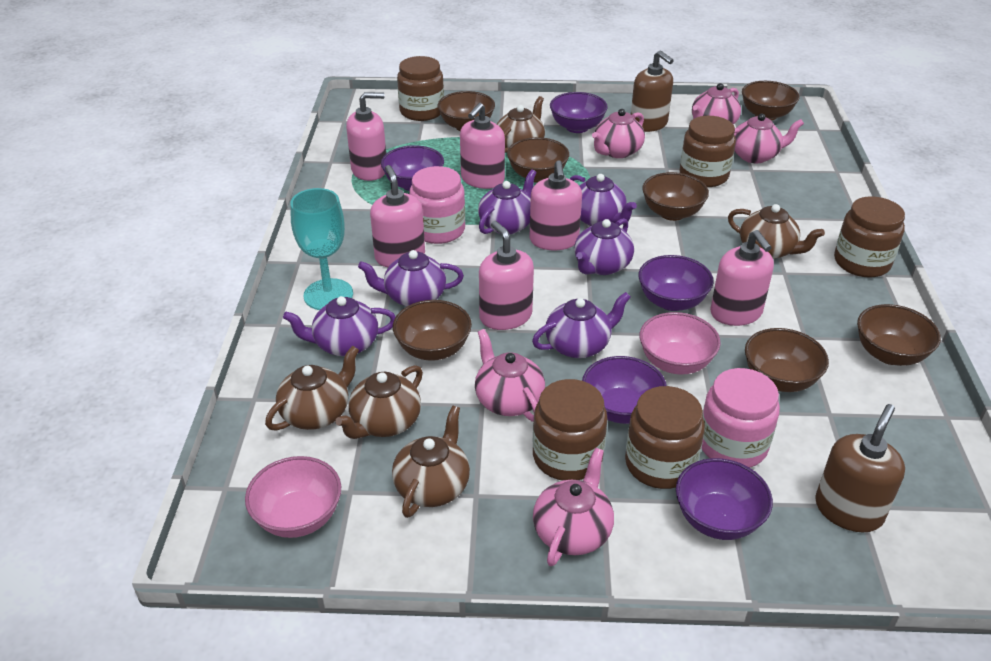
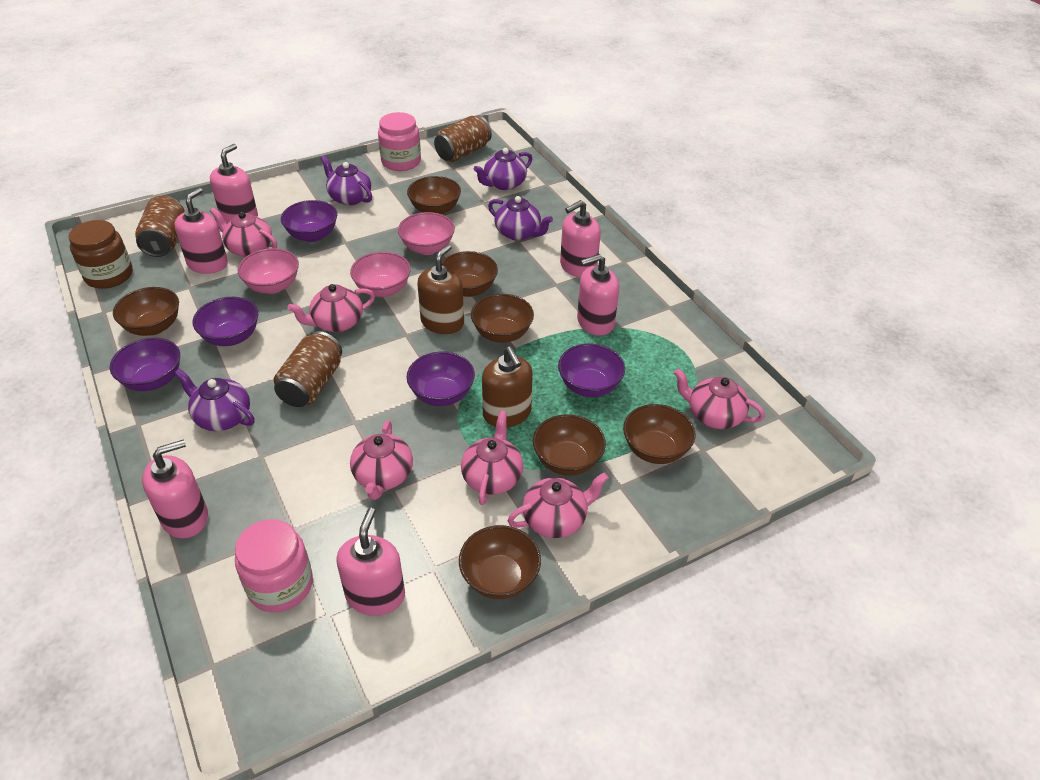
brown can: 0 -> 3
brown jar: 5 -> 1
brown teapot: 5 -> 0
pink bowl: 2 -> 3
pink teapot: 5 -> 6
purple teapot: 6 -> 4
turquoise goblet: 1 -> 0

